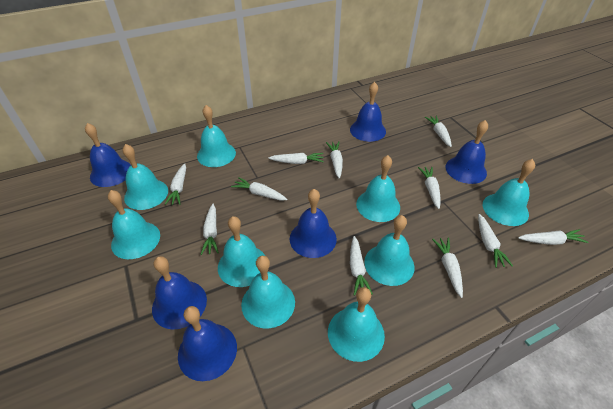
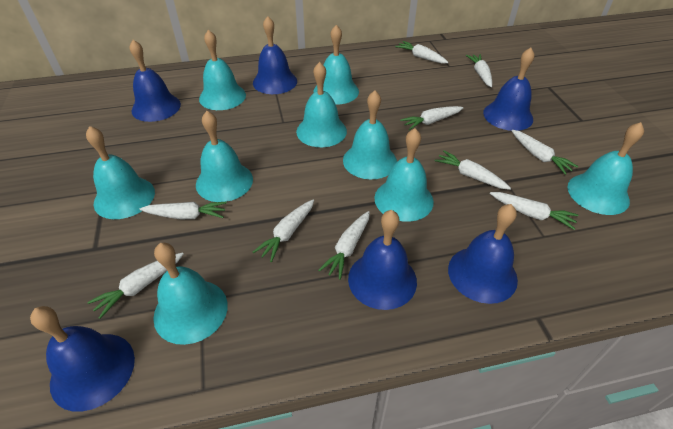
white carrot: 11 -> 10

